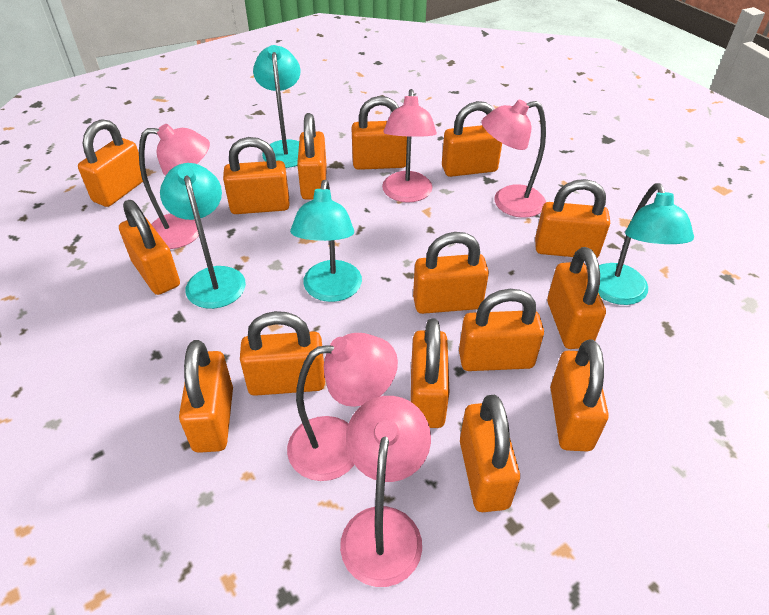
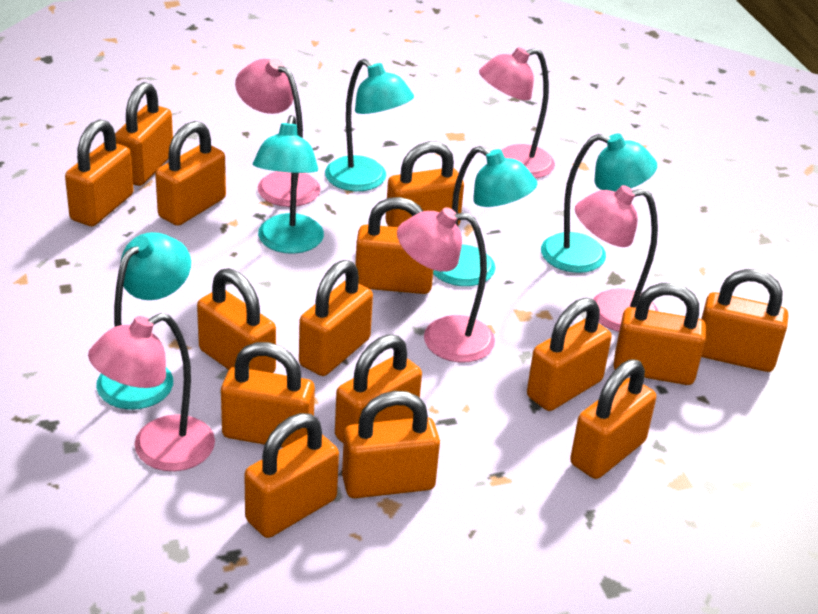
turquoise lamp: 4 -> 5

